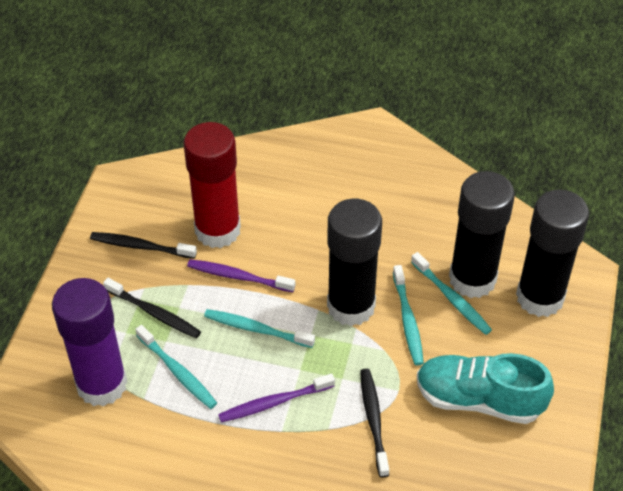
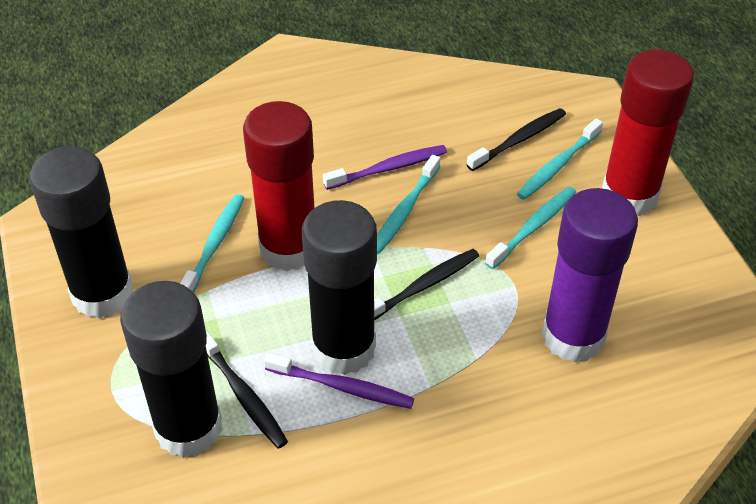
red glue stick: 1 -> 2
turquoise shoe: 1 -> 0

